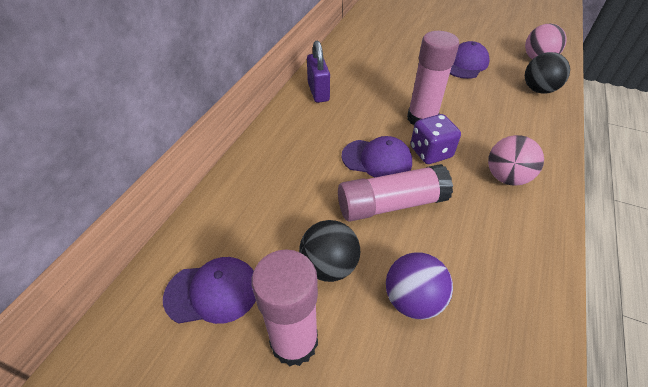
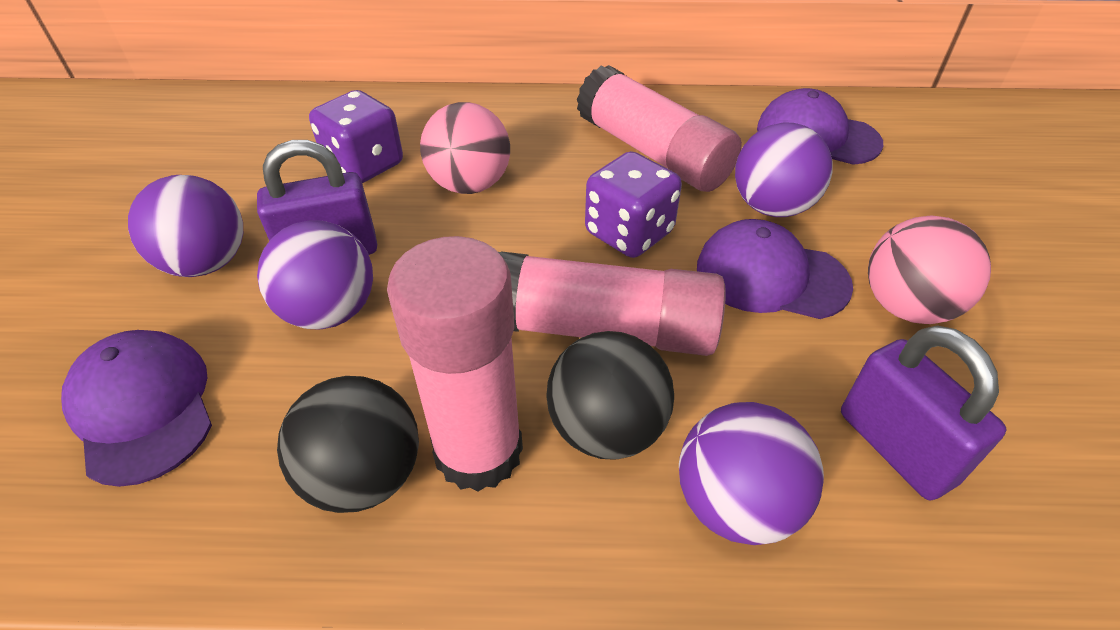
purple ball: 1 -> 4
purple dice: 1 -> 2
purple padlock: 1 -> 2

